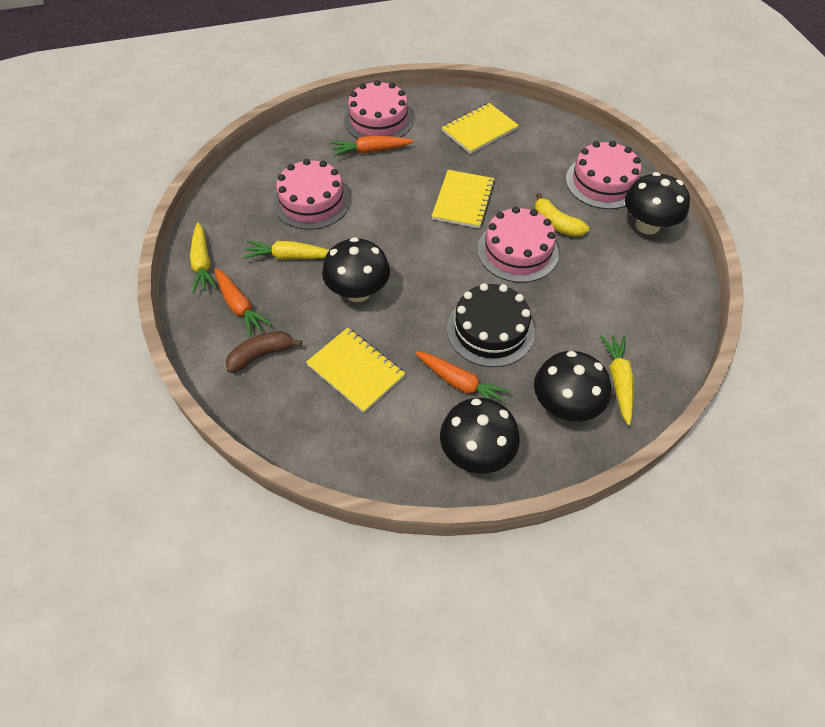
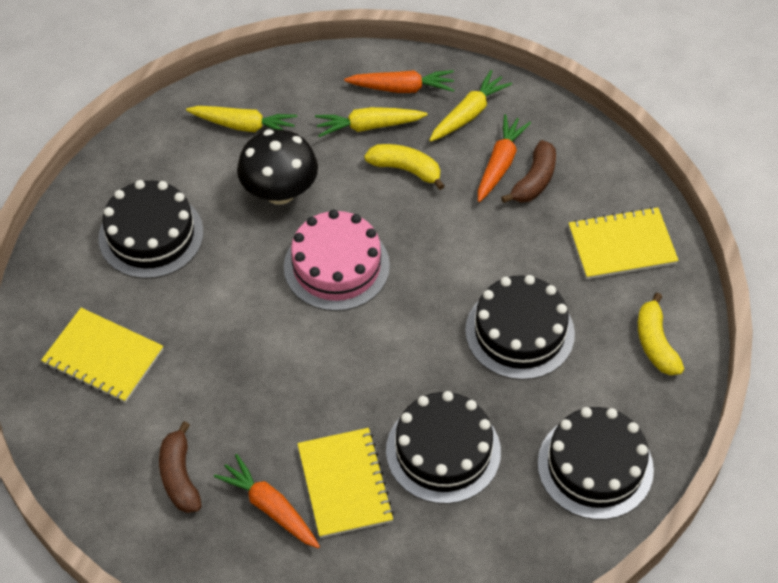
black cake: 1 -> 4
black mushroom: 4 -> 1
brown banana: 1 -> 2
pink cake: 4 -> 1
yellow banana: 1 -> 2

